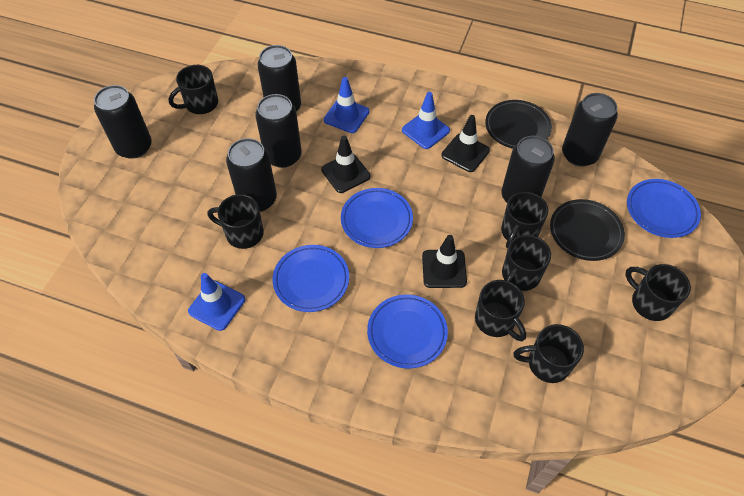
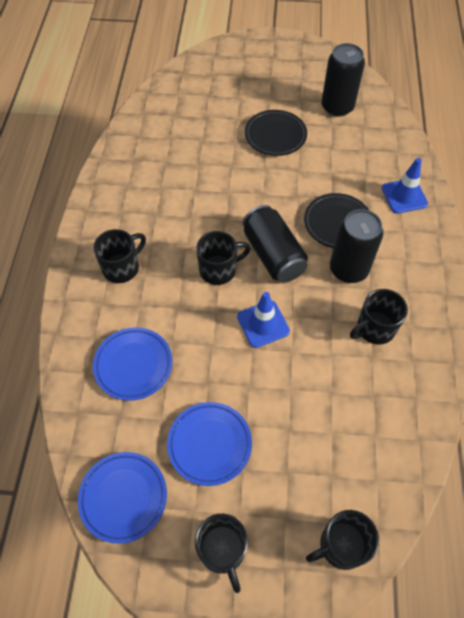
black can: 6 -> 3
black mug: 7 -> 5
black traffic cone: 3 -> 0
blue plate: 4 -> 3
blue traffic cone: 3 -> 2

